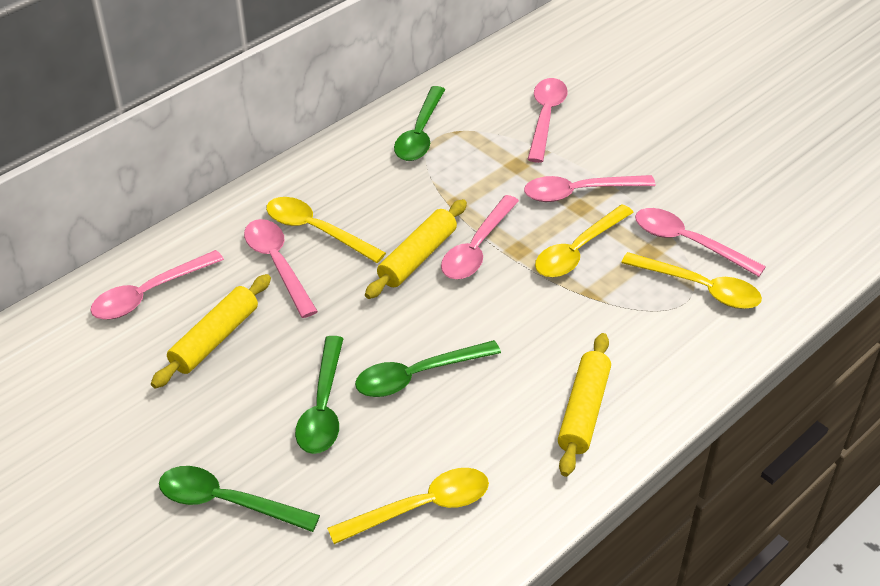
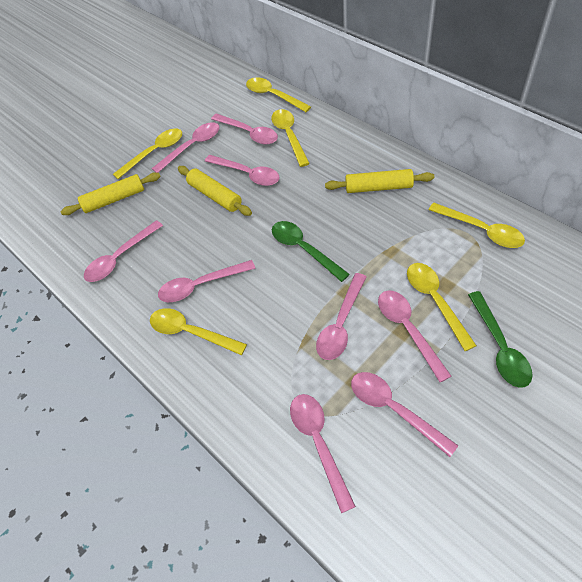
green spoon: 4 -> 2
pink spoon: 6 -> 9
yellow spoon: 4 -> 6

